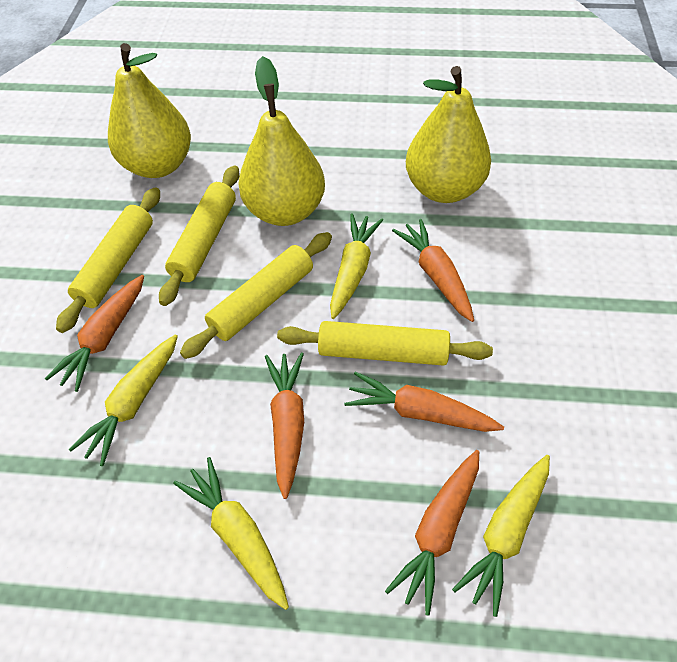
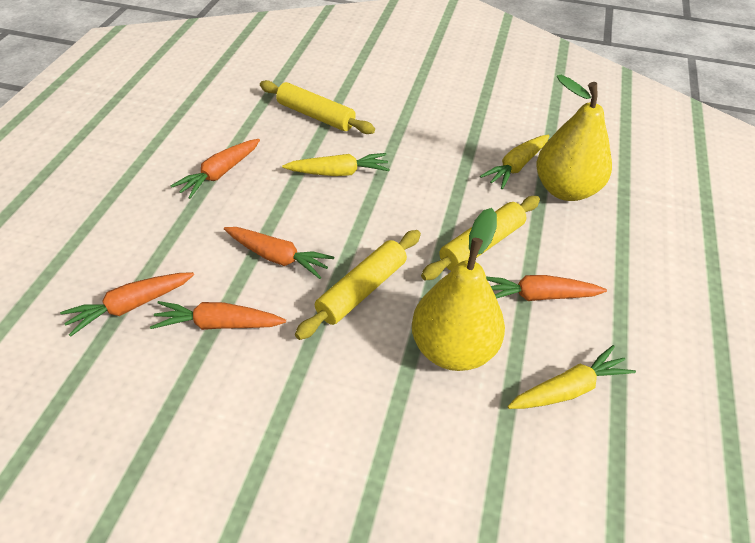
yellow carrot: 4 -> 3
yellow pear: 3 -> 2
yellow rolling pin: 4 -> 3

